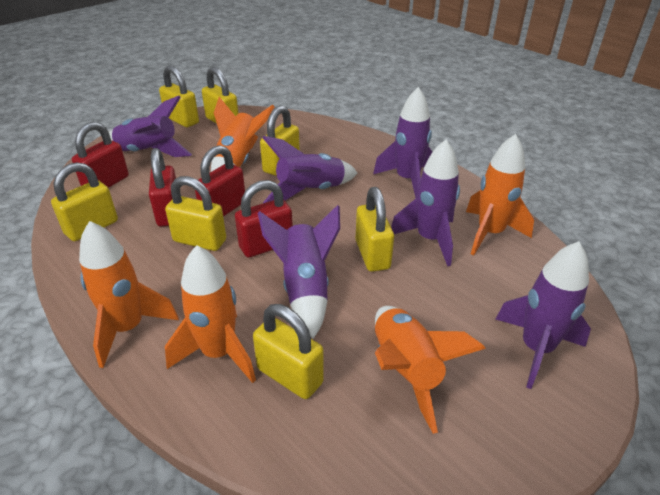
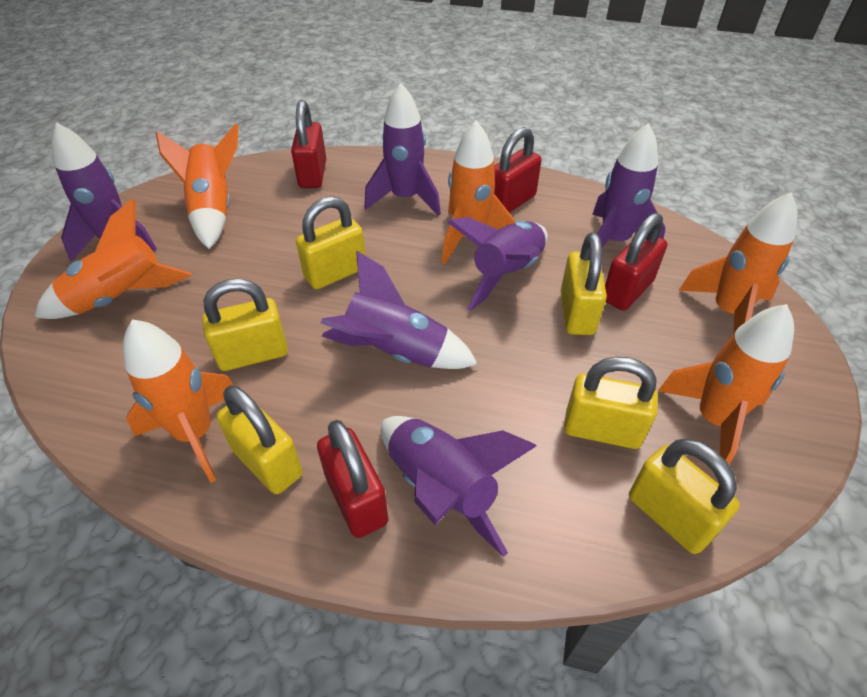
orange rocket: 5 -> 6
yellow padlock: 7 -> 6

